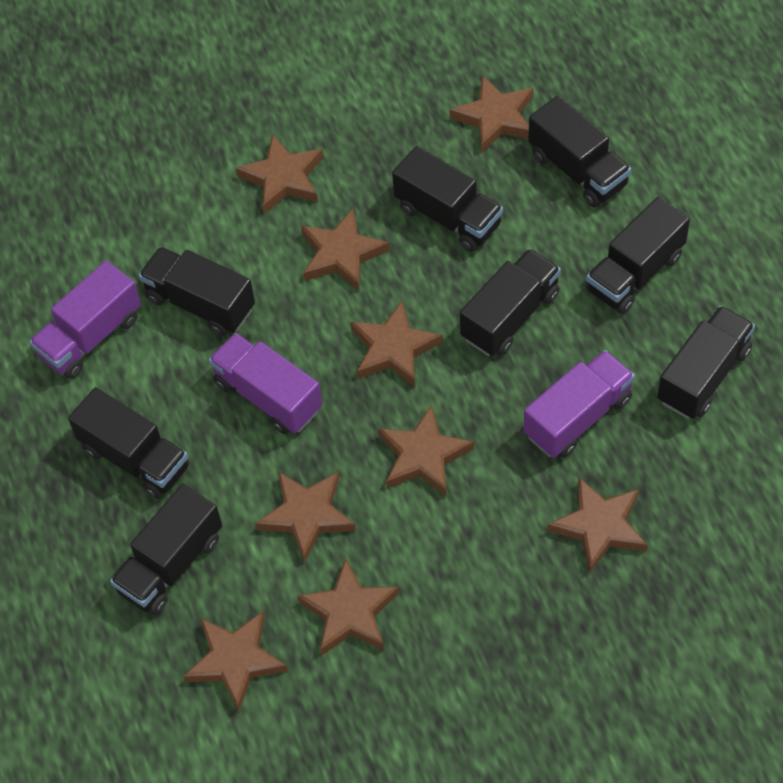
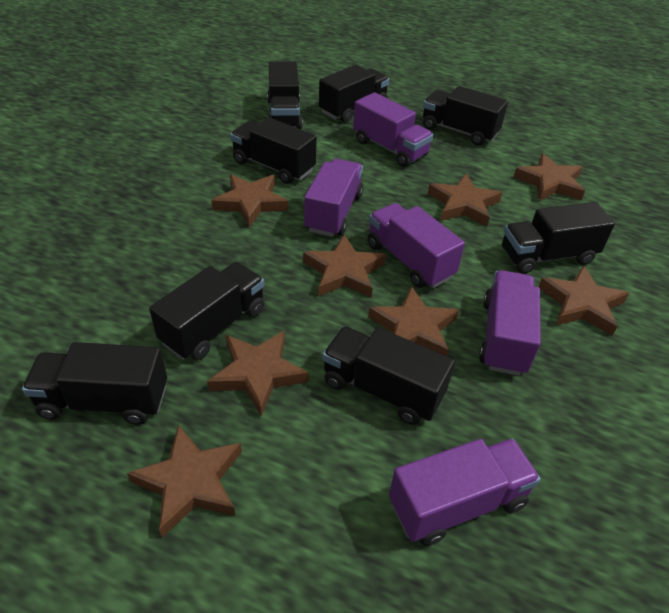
brown star: 9 -> 8
purple truck: 3 -> 5

